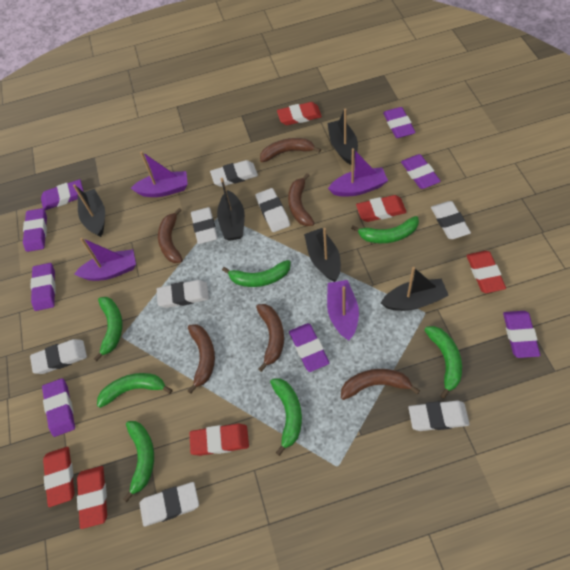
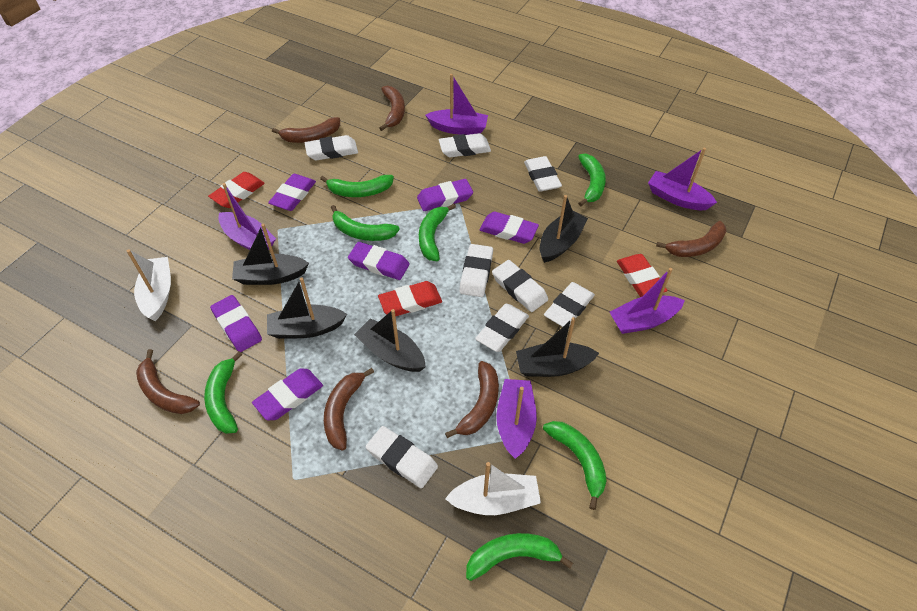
purple boat: 4 -> 5
purple eraser: 8 -> 6
red eraser: 6 -> 3
white boat: 0 -> 2

